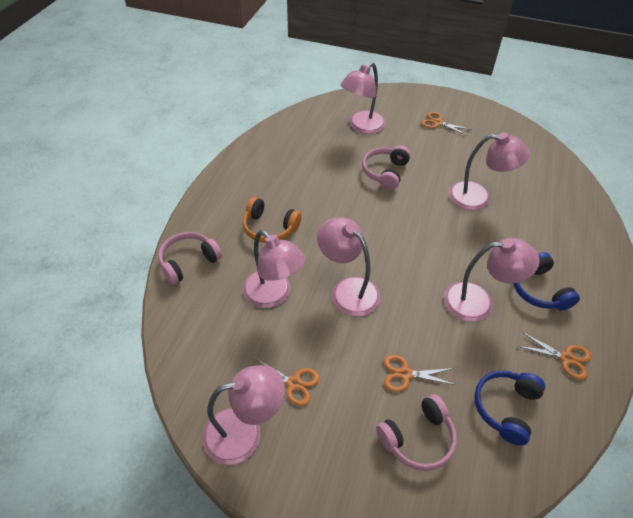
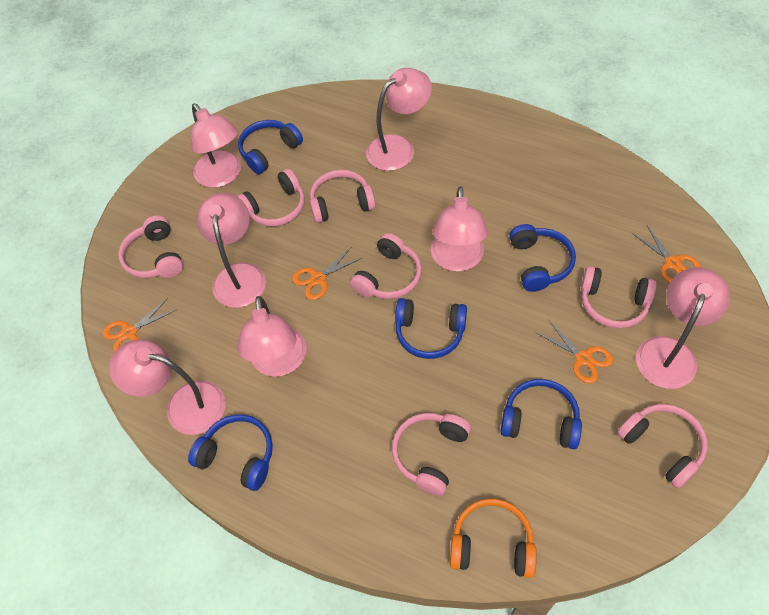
blue headphones: 2 -> 5
pink headphones: 3 -> 7
pink lamp: 6 -> 7

